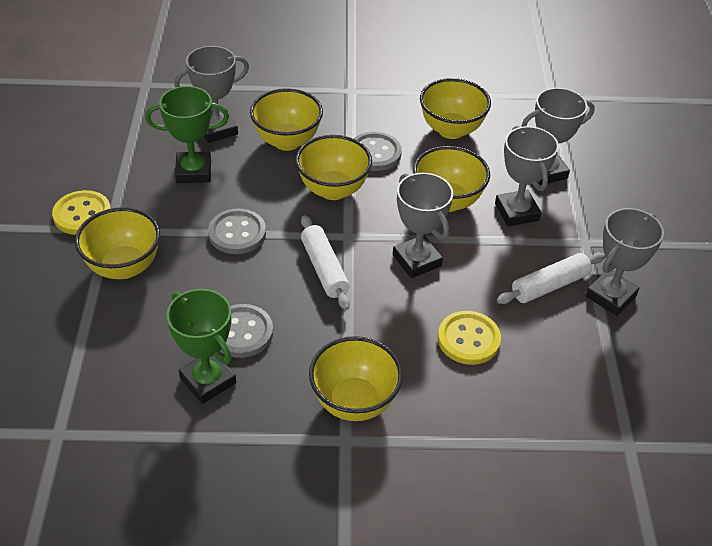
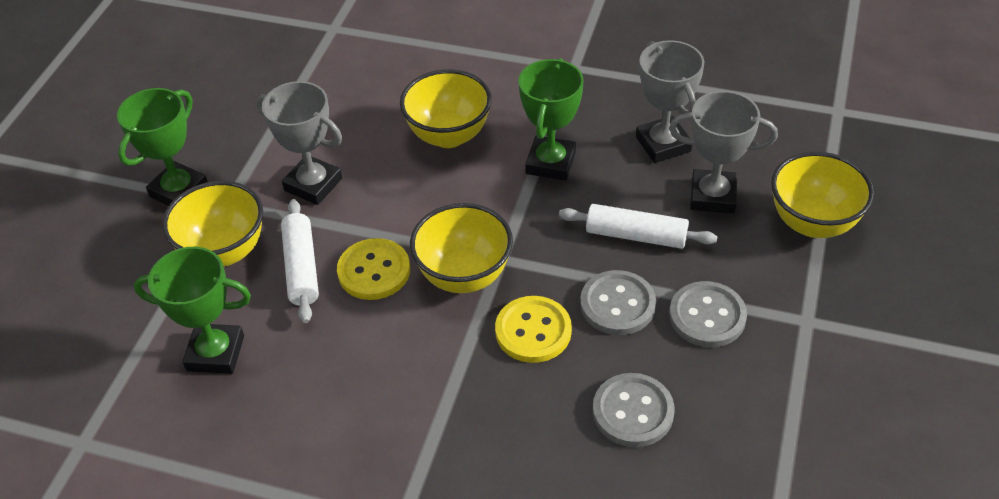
green trophy: 2 -> 3
grey trophy: 5 -> 3
yellow bowl: 6 -> 4

